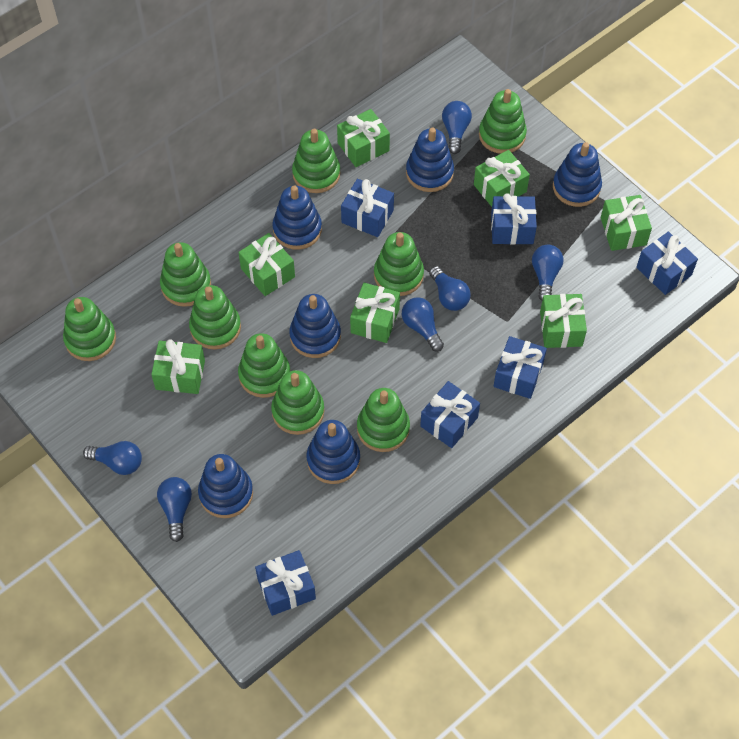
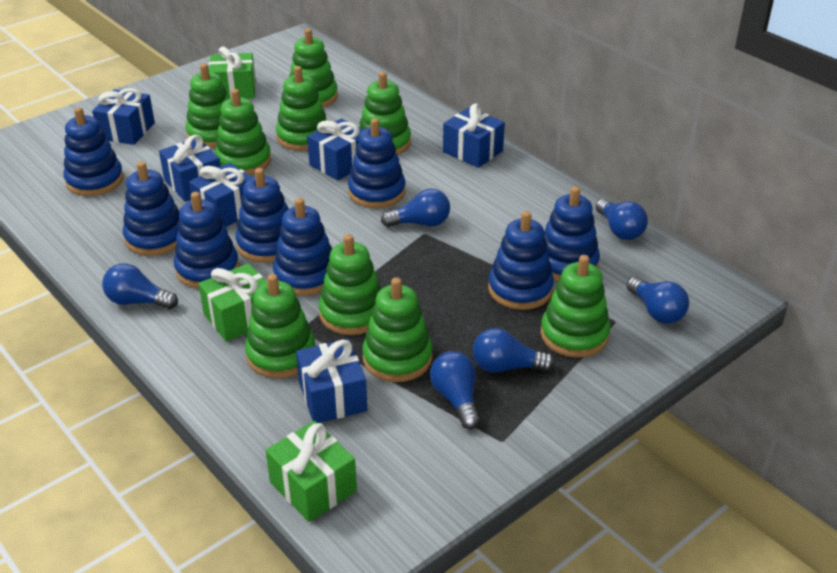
blue stacking toy: 6 -> 8
green gift: 7 -> 3

